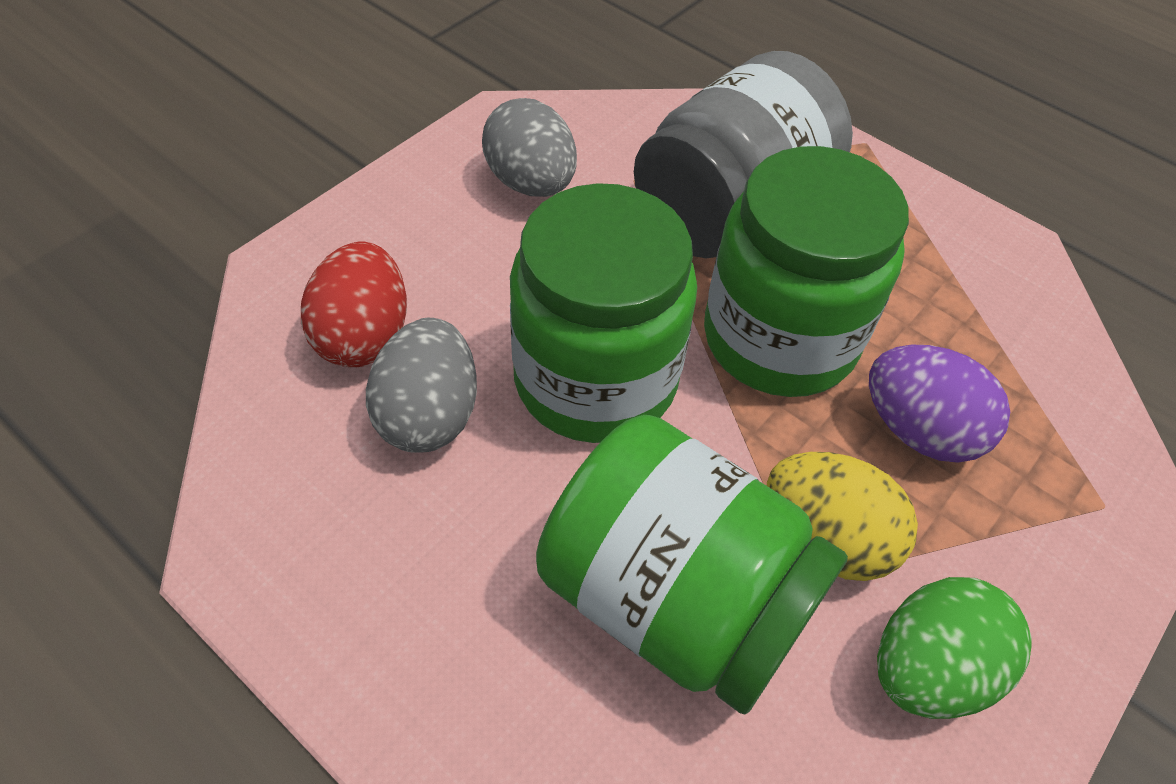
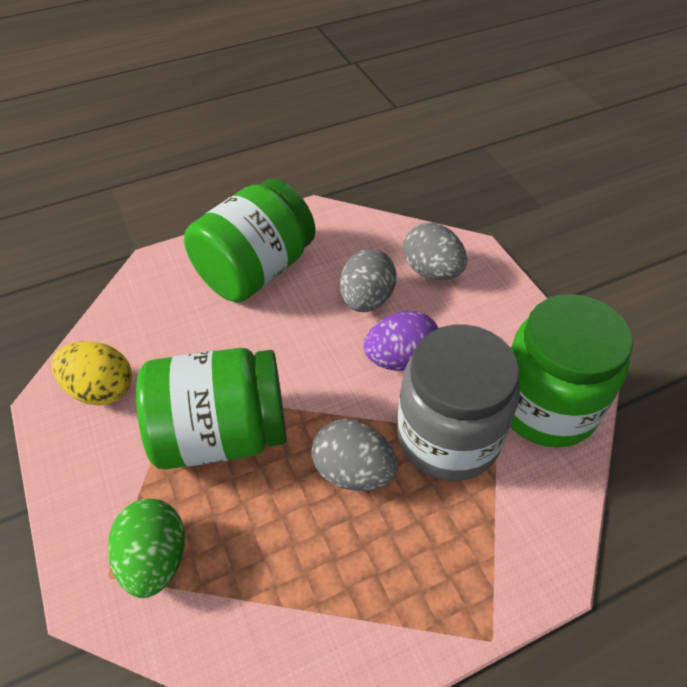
grey egg: 2 -> 3
red egg: 1 -> 0

